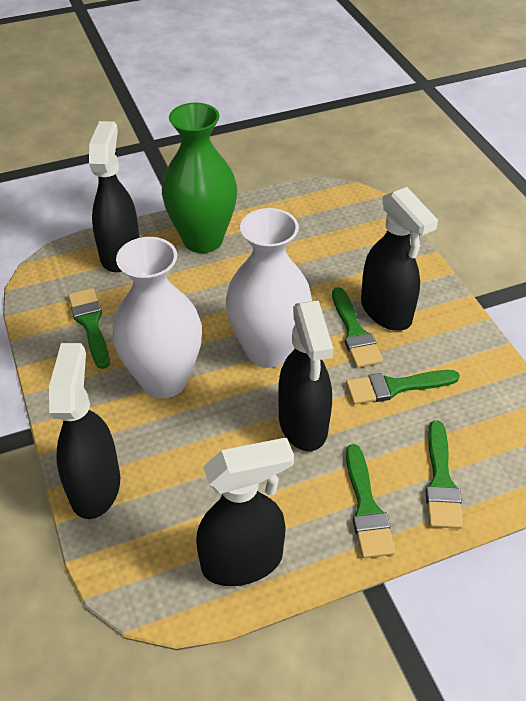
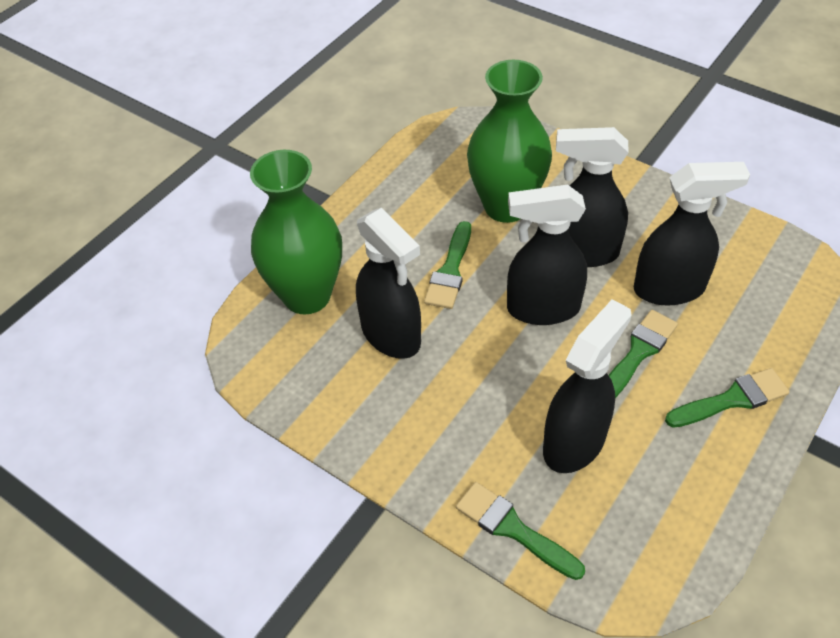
green brush: 5 -> 4
green vase: 1 -> 2
white vase: 2 -> 0

